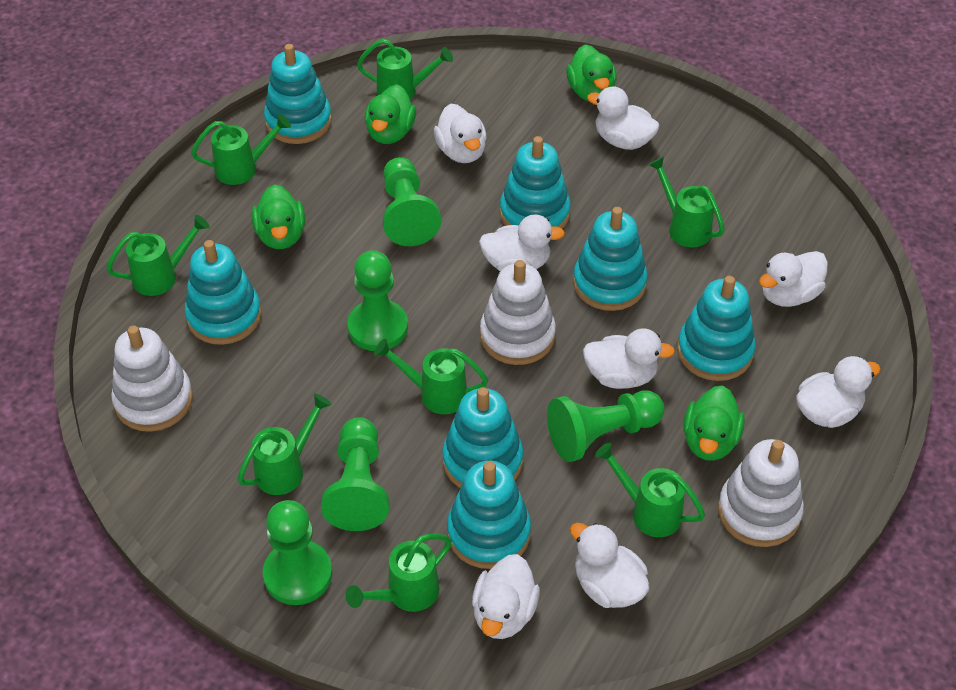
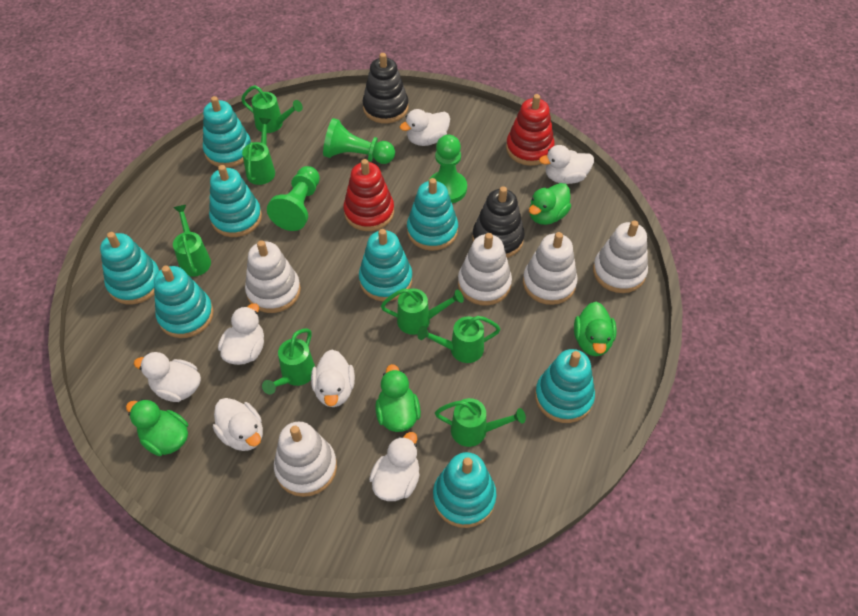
black stacking toy: 0 -> 2
green pawn: 5 -> 3
green watering can: 8 -> 7
red stacking toy: 0 -> 2
turquoise stacking toy: 7 -> 8
white duck: 8 -> 7
white stacking toy: 3 -> 5

